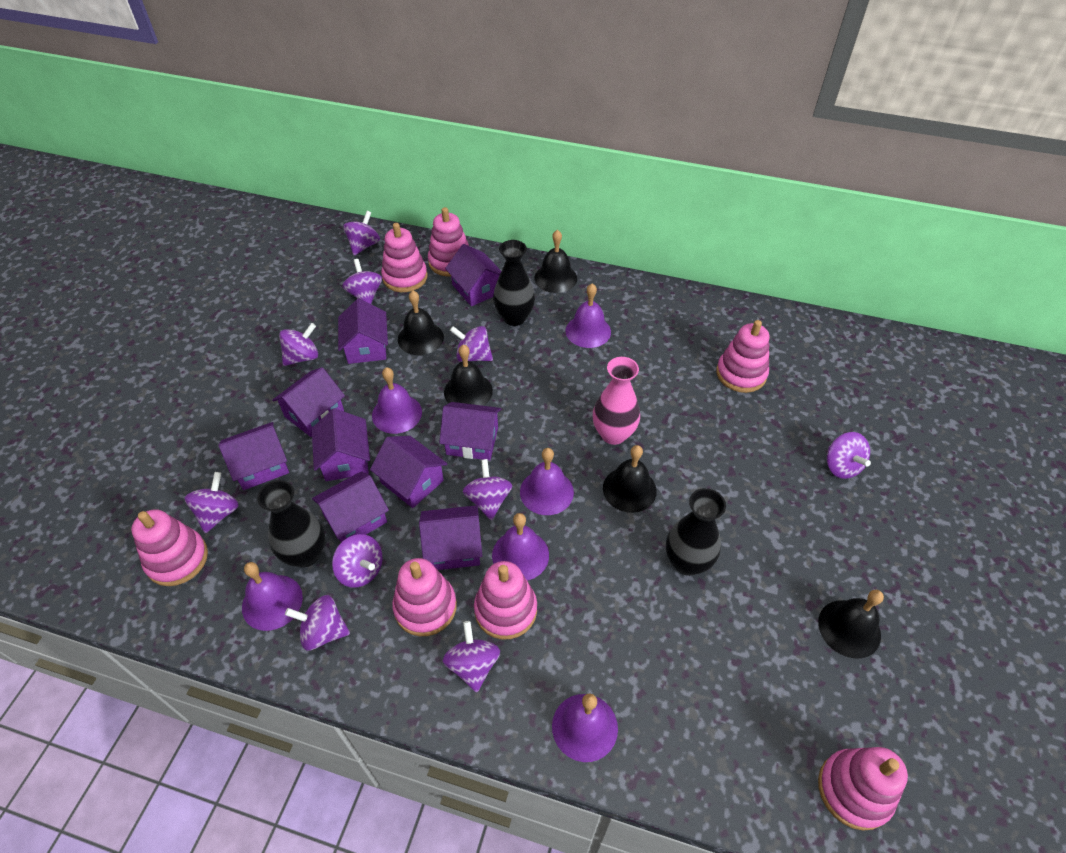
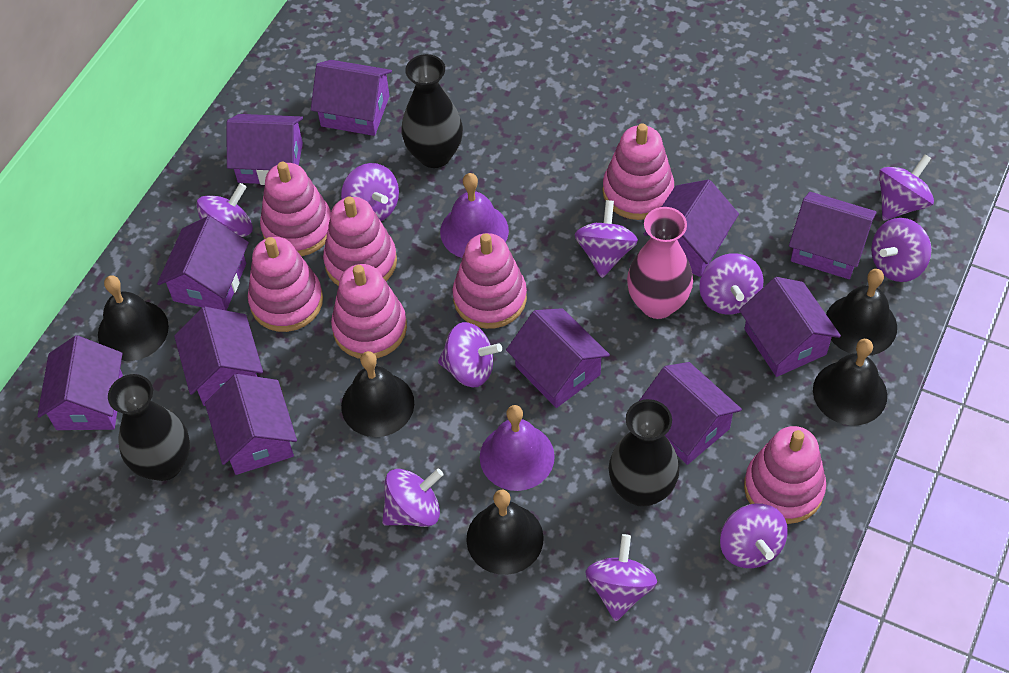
purple bell: 6 -> 2
purple house: 9 -> 11

